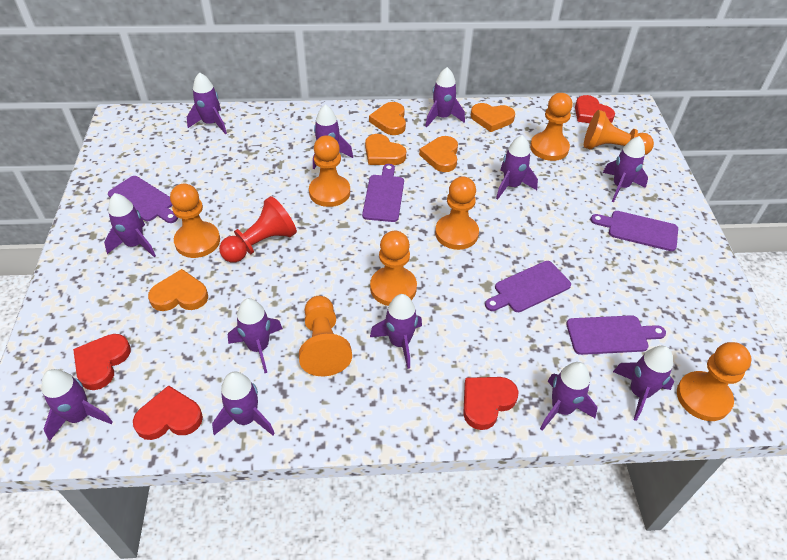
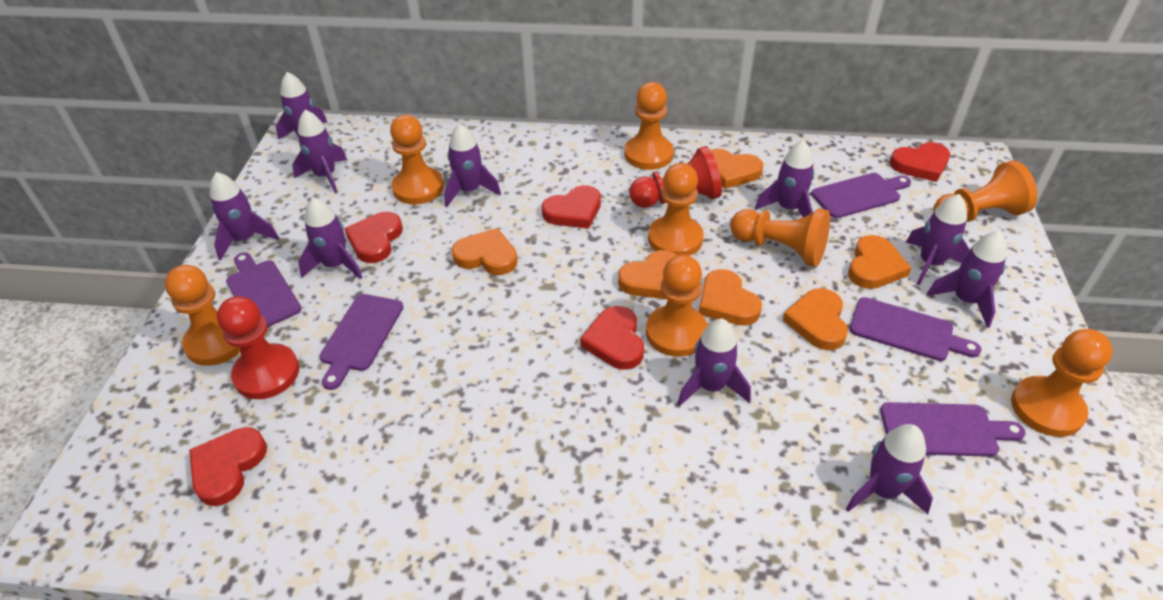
orange heart: 5 -> 6
purple rocket: 12 -> 10
red heart: 4 -> 5
red pawn: 1 -> 2

